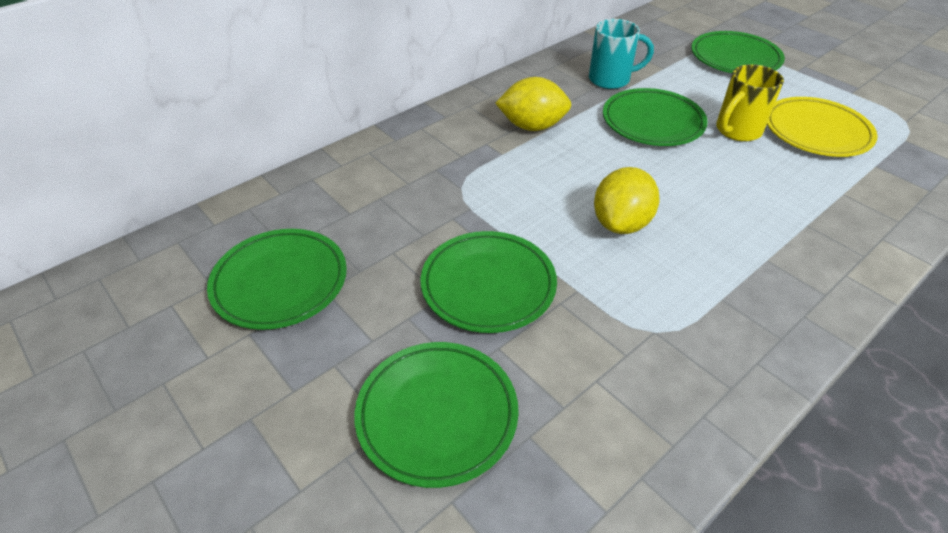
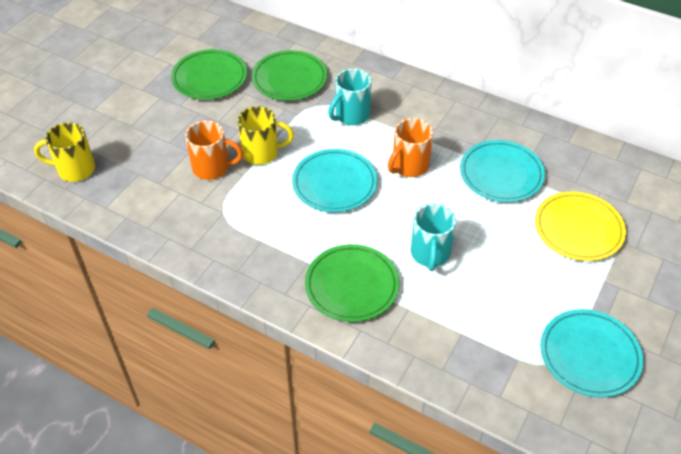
green plate: 5 -> 3
orange mug: 0 -> 2
turquoise mug: 1 -> 2
turquoise plate: 0 -> 3
yellow lemon: 2 -> 0
yellow mug: 1 -> 2

